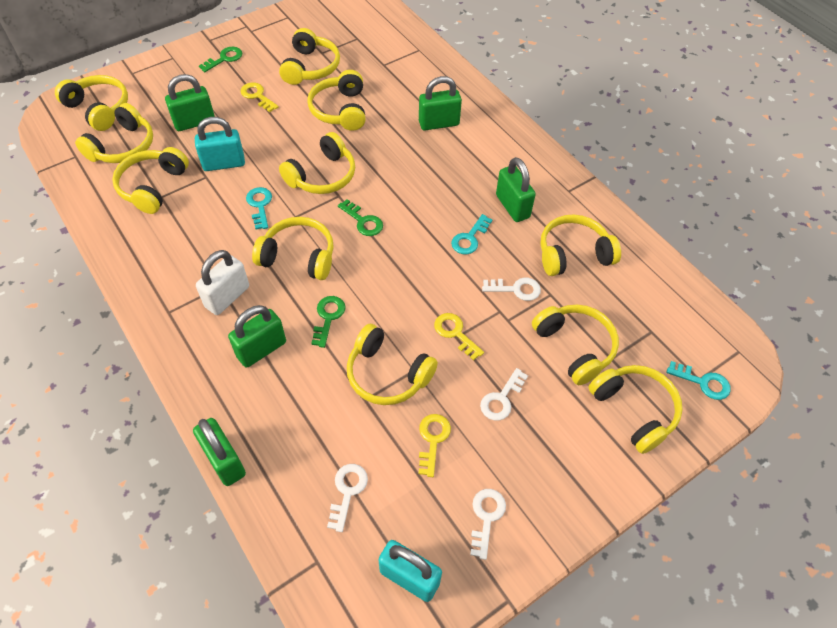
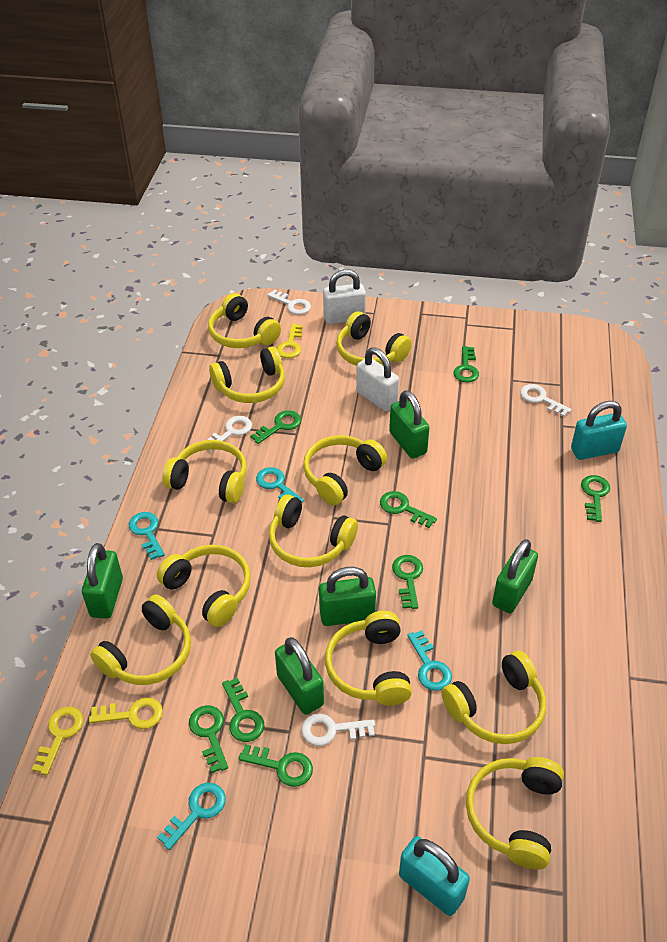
green key: 3 -> 8
turquoise key: 3 -> 4
white padlock: 1 -> 2

